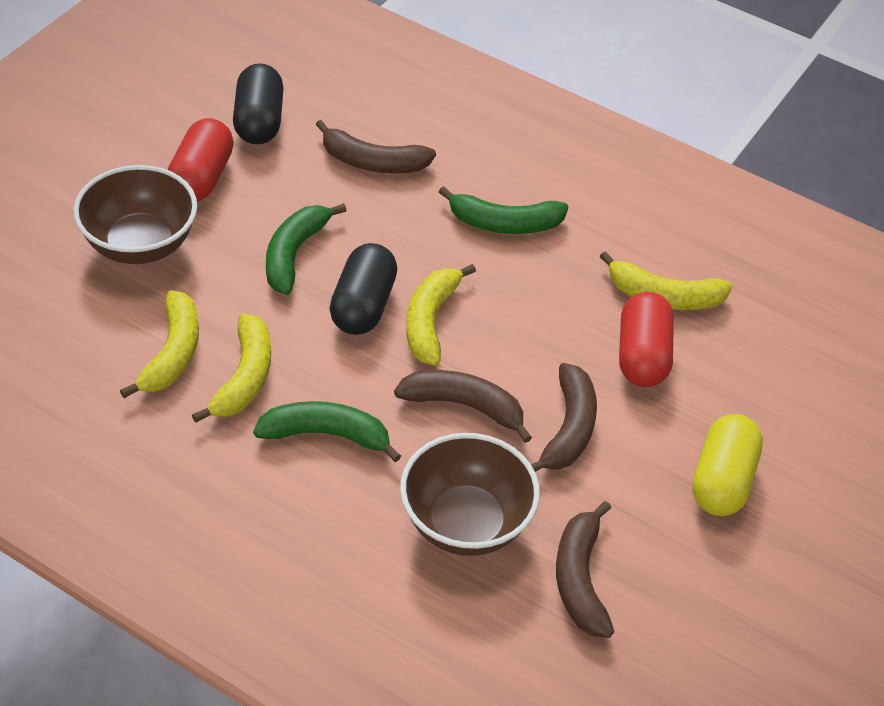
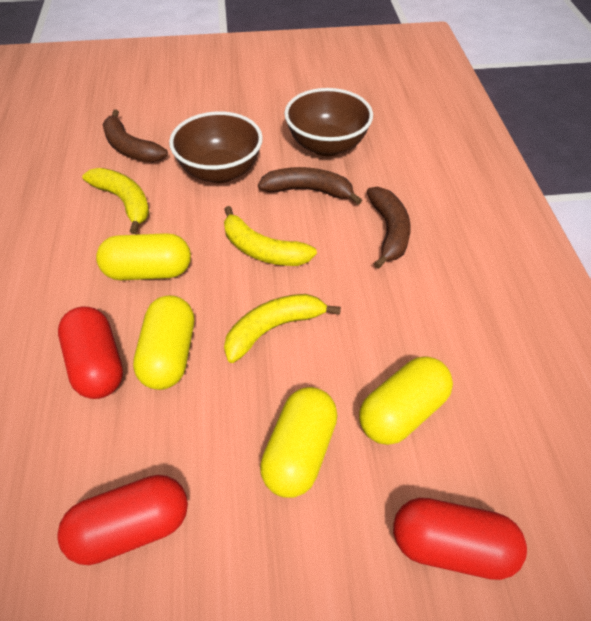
black capsule: 2 -> 0
brown banana: 4 -> 3
green banana: 3 -> 0
red capsule: 2 -> 3
yellow banana: 4 -> 3
yellow capsule: 1 -> 4

